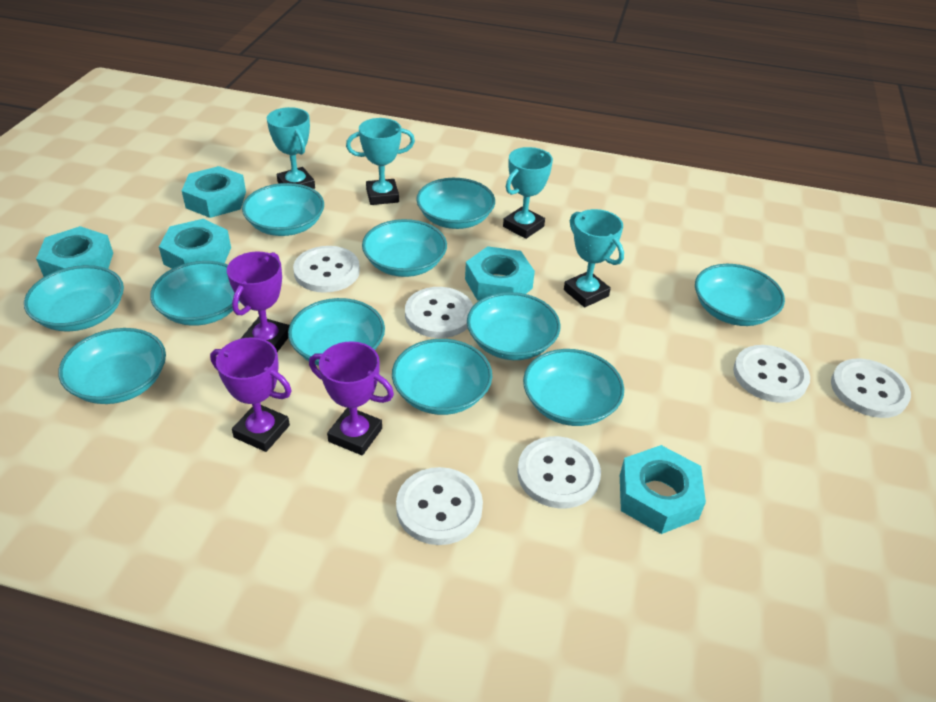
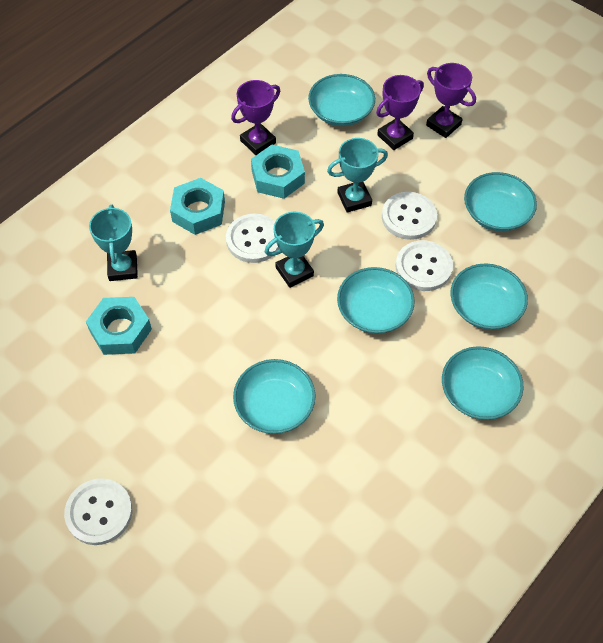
turquoise bowl: 11 -> 6
turquoise nut: 5 -> 3
turquoise trophy: 4 -> 3
white button: 6 -> 4

